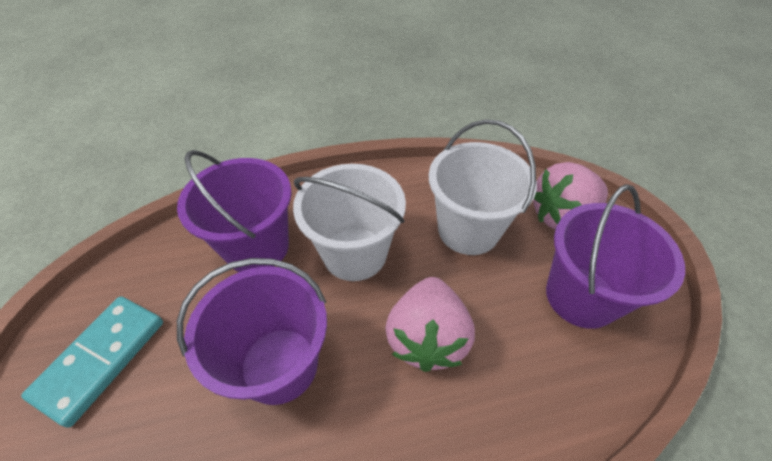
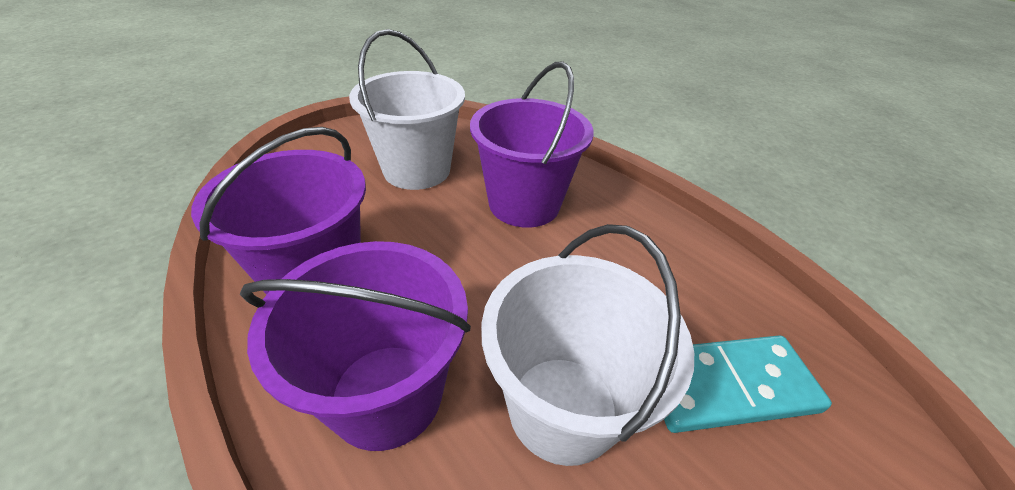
pink strawberry: 2 -> 0

